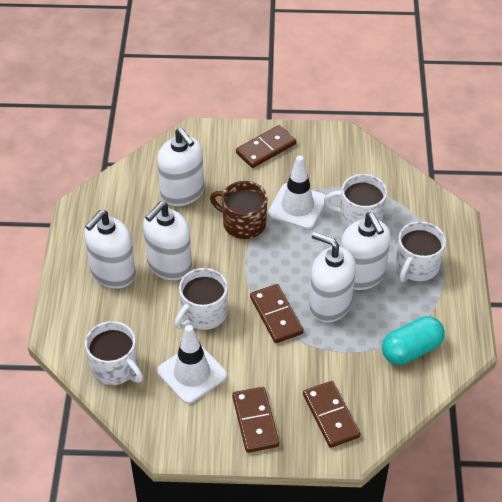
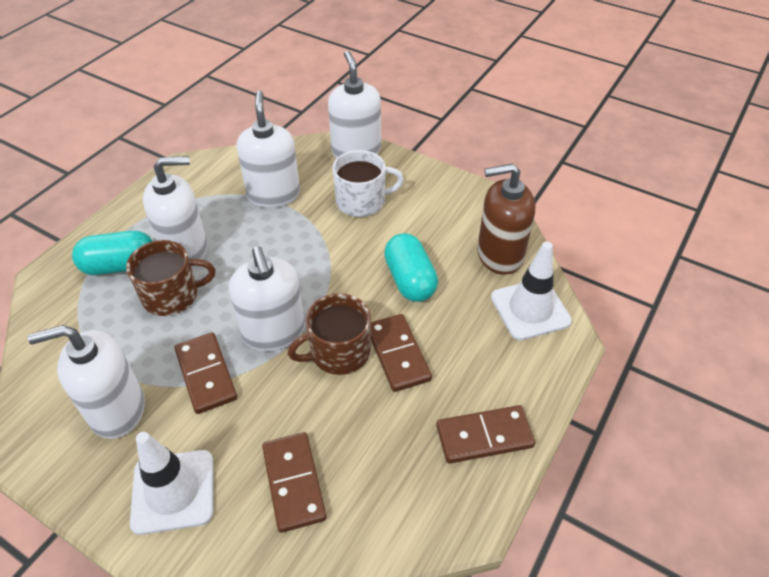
brown mug: 1 -> 2
brown soap dispenser: 0 -> 1
turquoise capsule: 1 -> 2
white mug: 4 -> 1

